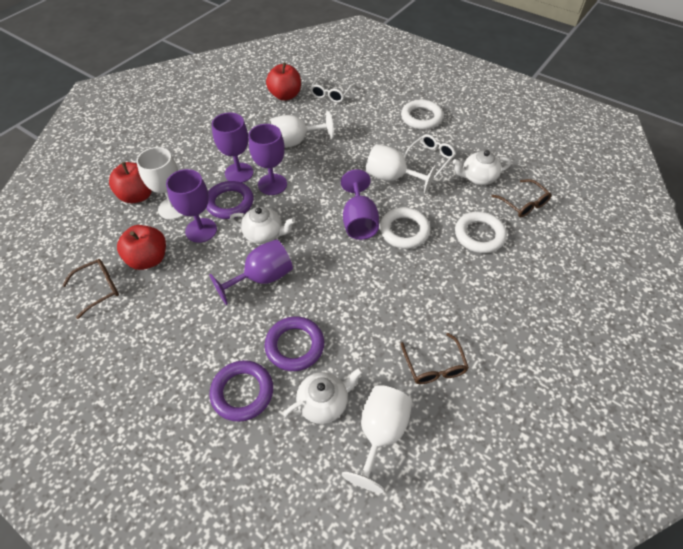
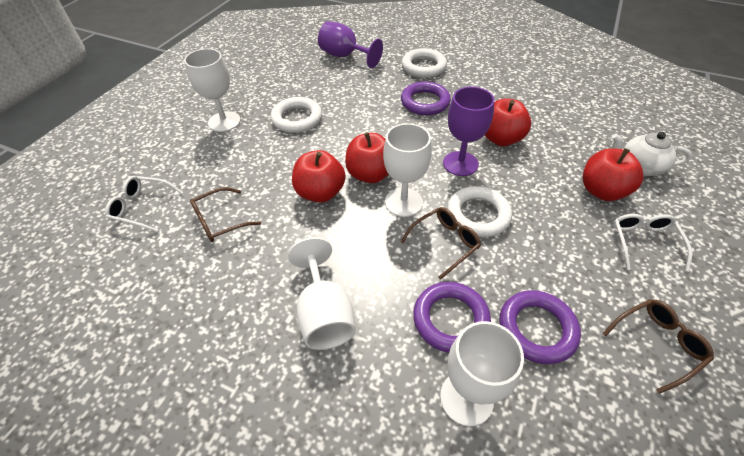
purple goblet: 5 -> 2
red apple: 3 -> 4
white teapot: 3 -> 1

